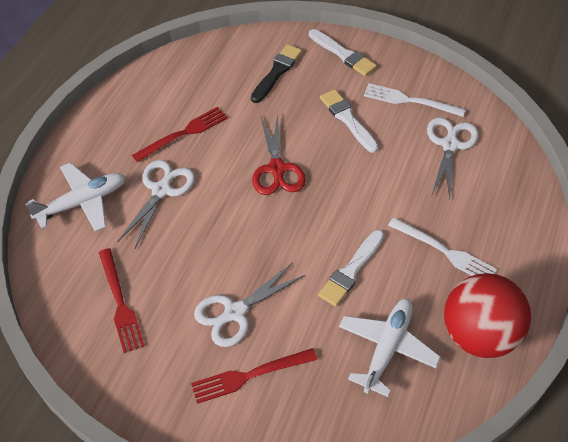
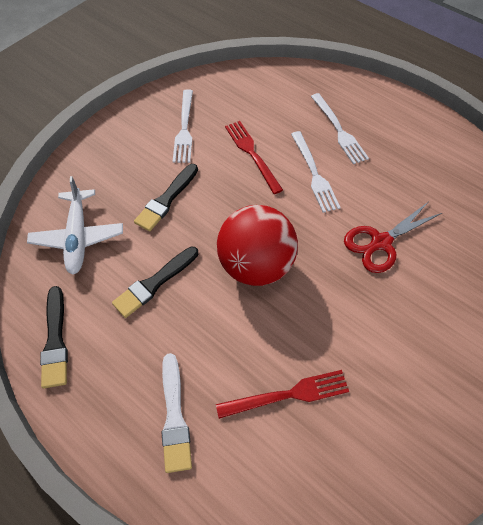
black brush: 1 -> 3
red fork: 3 -> 2
white brush: 3 -> 1
white fork: 2 -> 3
white plane: 2 -> 1
white scissors: 3 -> 0

